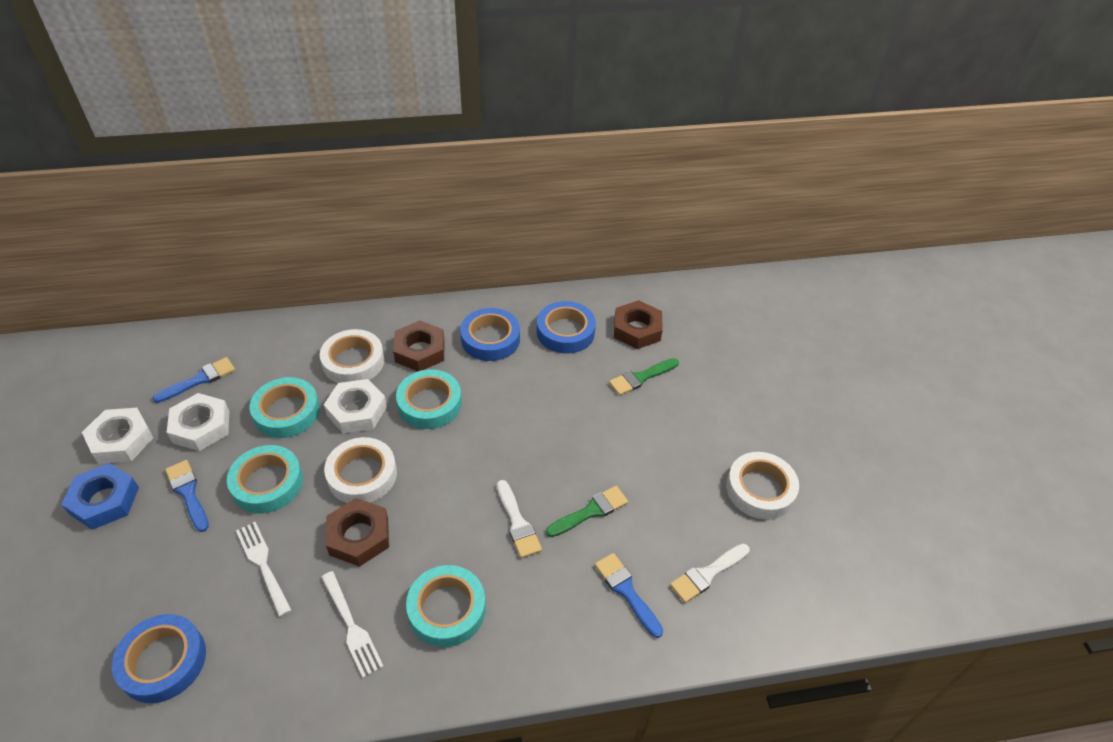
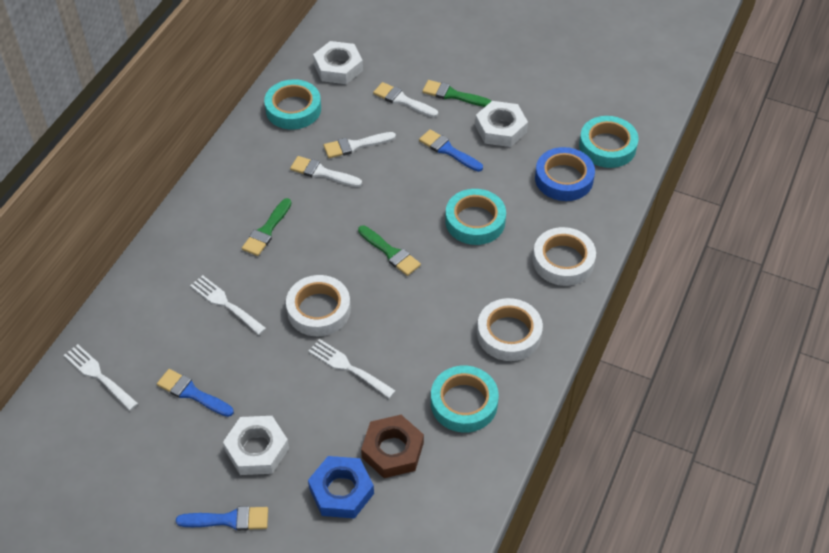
blue tape: 3 -> 1
brown nut: 3 -> 1
green brush: 2 -> 3
white brush: 2 -> 3
white fork: 2 -> 3

